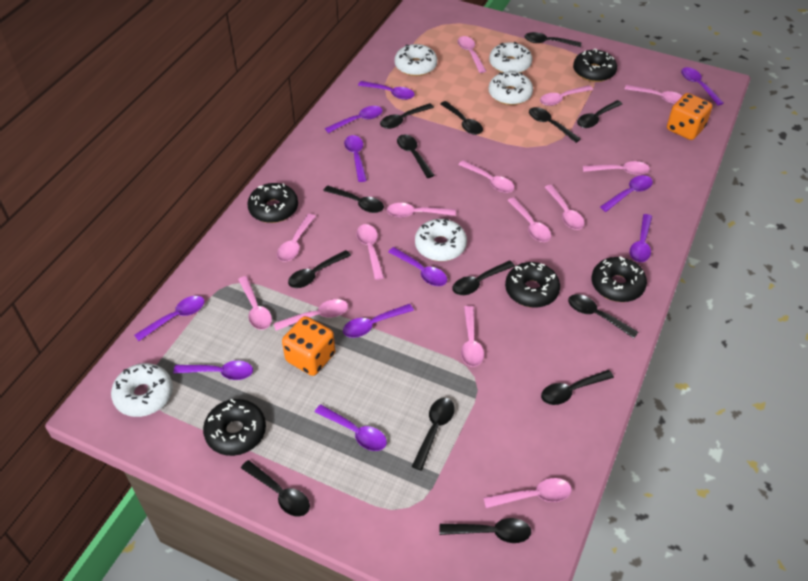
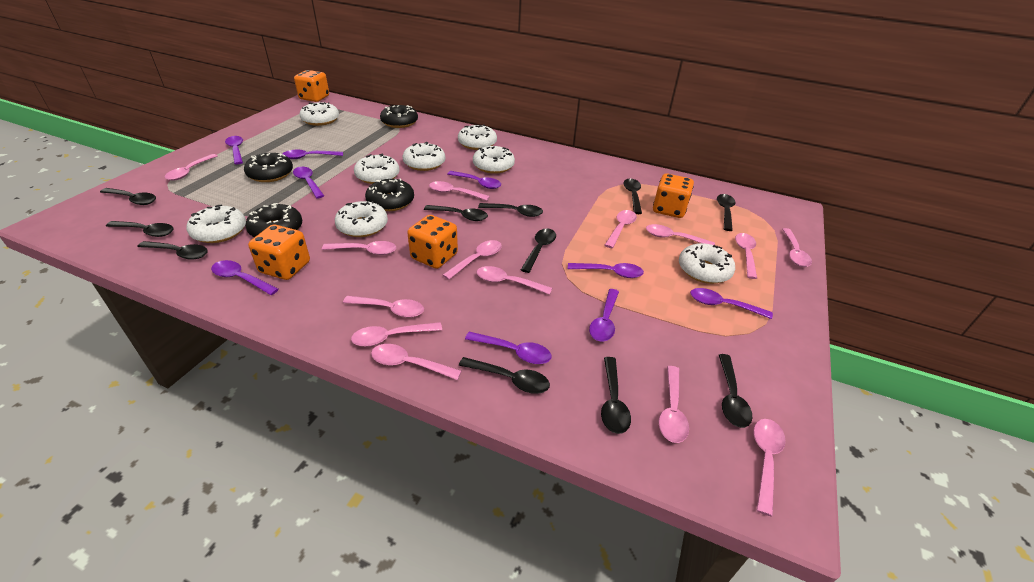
black donut: 5 -> 4
black spoon: 14 -> 11
orange dice: 2 -> 4
purple spoon: 11 -> 9
white donut: 5 -> 8

